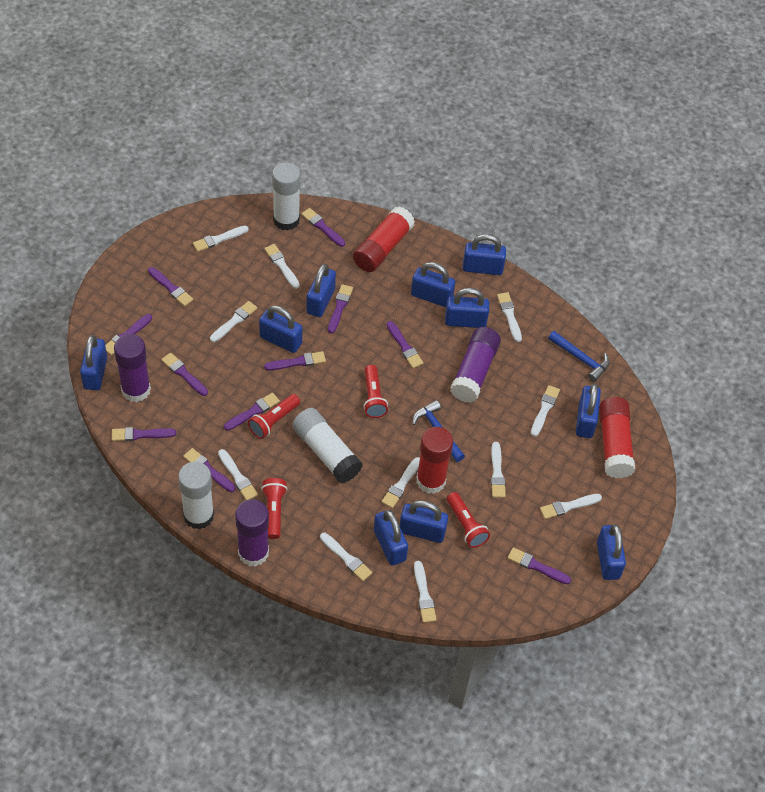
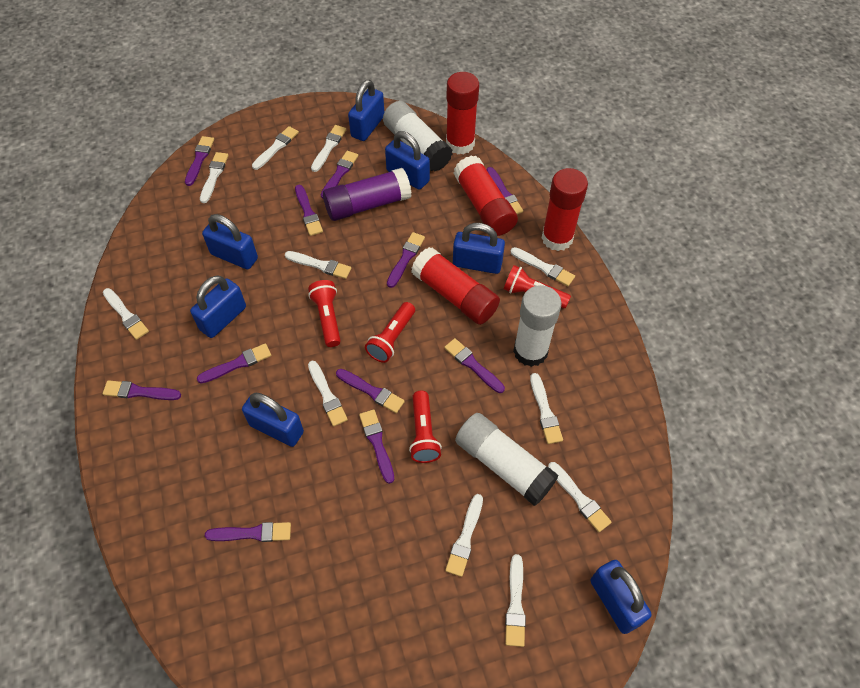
blue hammer: 2 -> 0
blue padlock: 10 -> 7
purple glue stick: 3 -> 1
red glue stick: 3 -> 4

